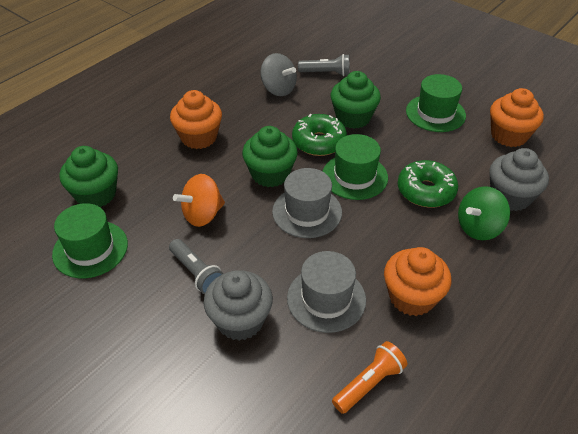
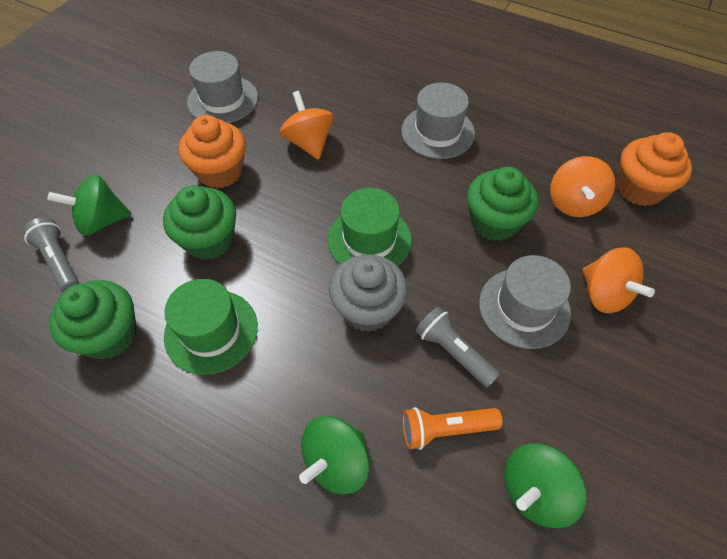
green donut: 2 -> 0
green hat: 3 -> 2
green spinning top: 1 -> 3
grey cupcake: 2 -> 1
grey hat: 2 -> 3
grey spinning top: 1 -> 0
orange cupcake: 3 -> 2
orange spinning top: 1 -> 3

